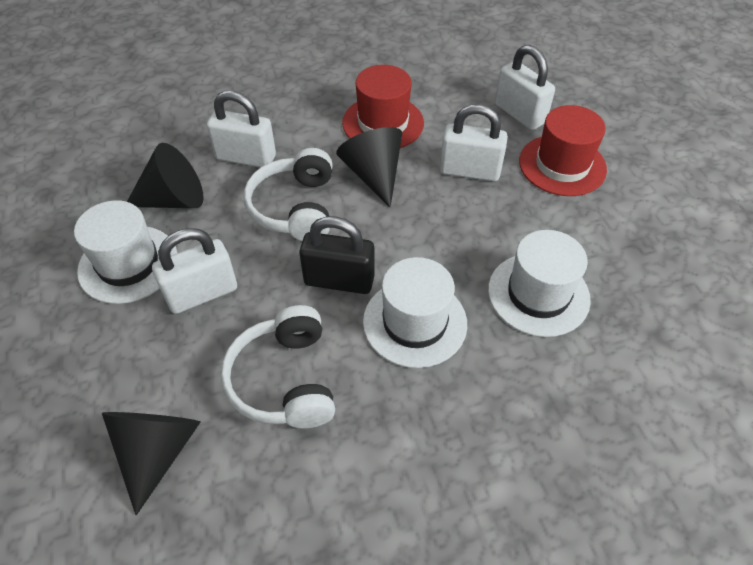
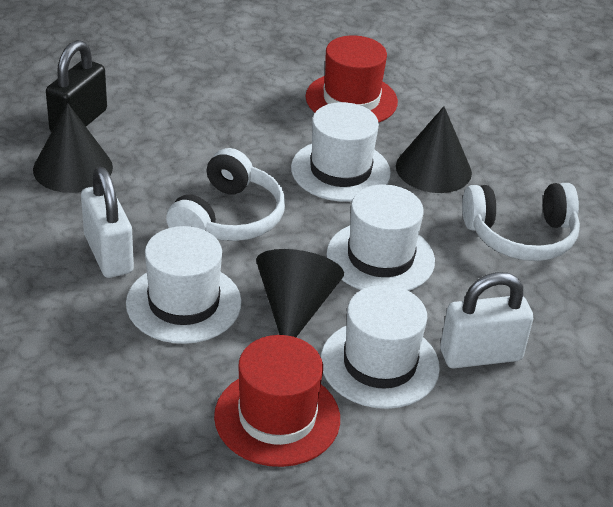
white hat: 3 -> 4
white padlock: 4 -> 2

